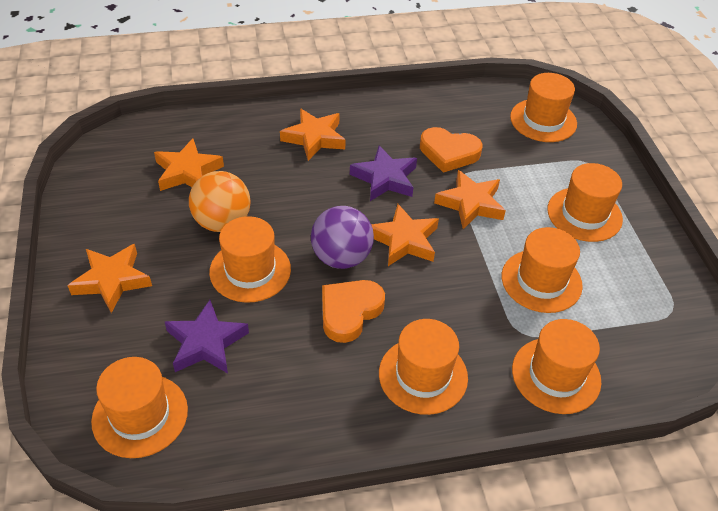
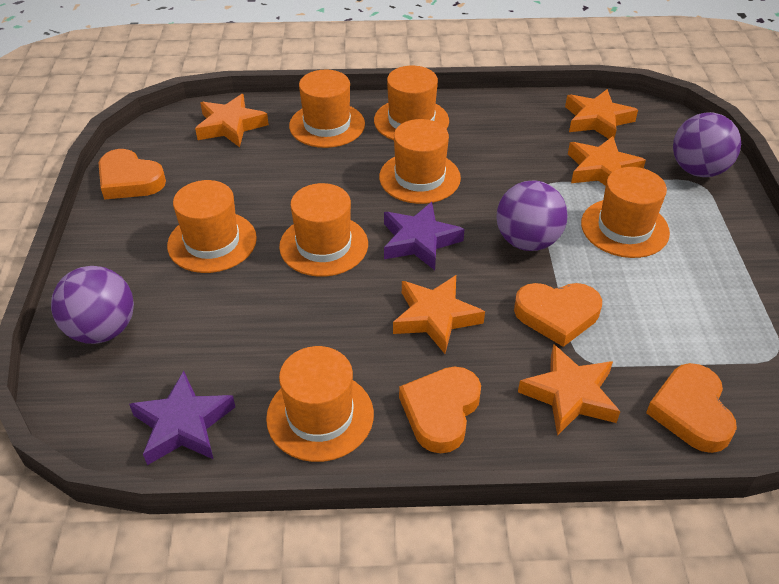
orange ball: 1 -> 0
orange heart: 2 -> 4
purple ball: 1 -> 3

